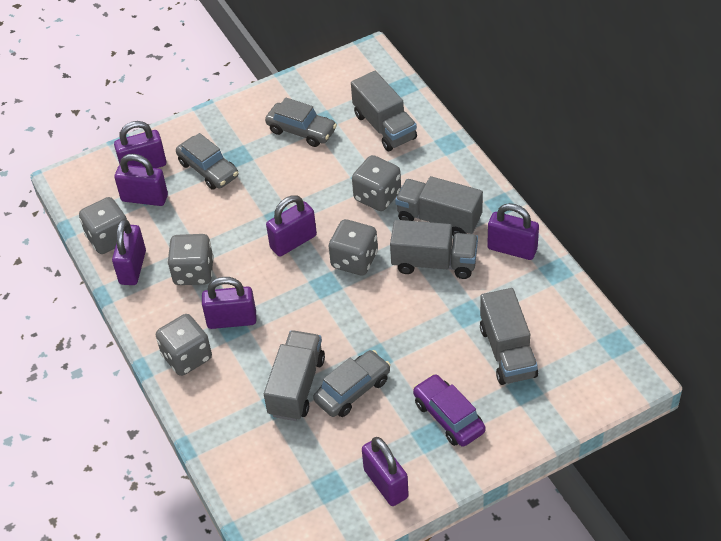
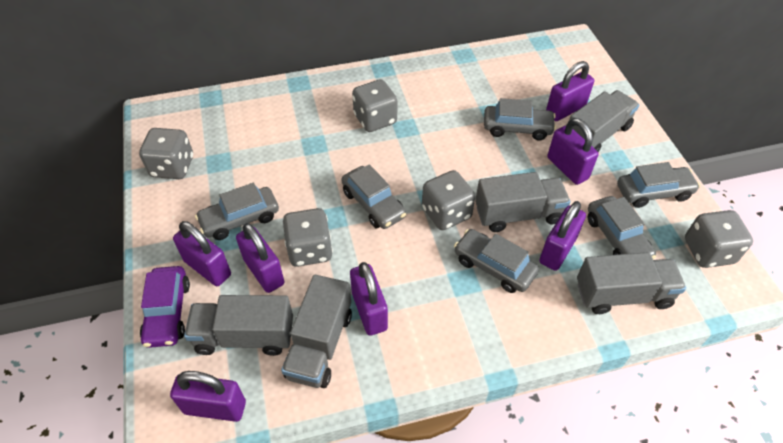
grey car: 3 -> 6

